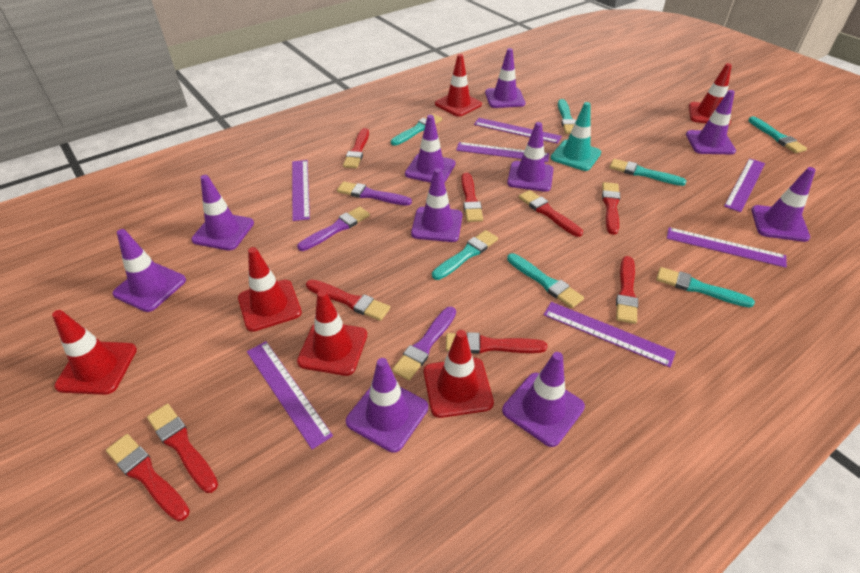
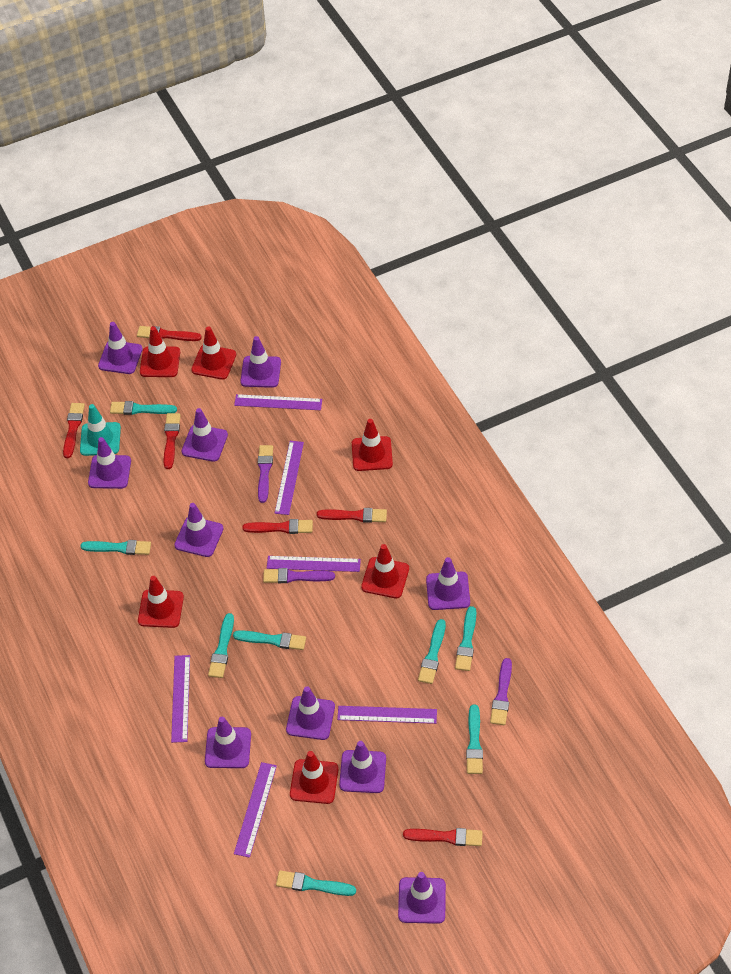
purple ruler: 7 -> 6
red brush: 9 -> 6
turquoise brush: 7 -> 8

